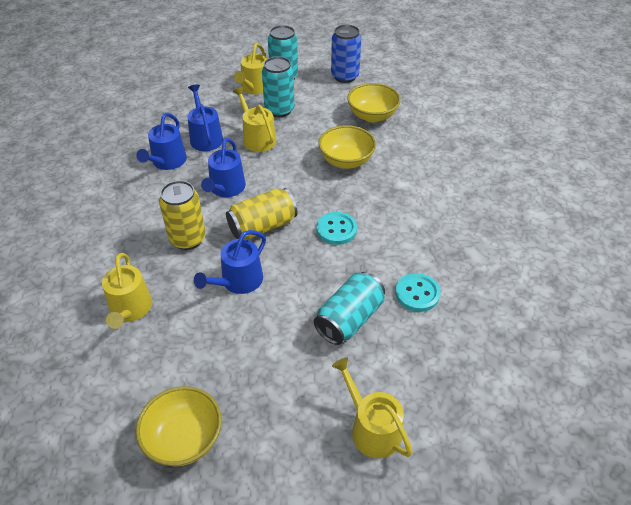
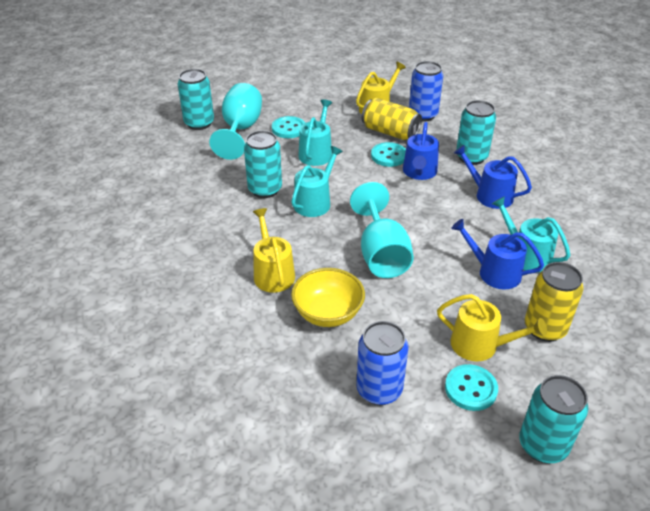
blue can: 1 -> 2
blue watering can: 4 -> 3
turquoise button: 2 -> 3
turquoise can: 3 -> 4
turquoise goblet: 0 -> 2
turquoise watering can: 0 -> 3
yellow bowl: 3 -> 1
yellow watering can: 4 -> 3

